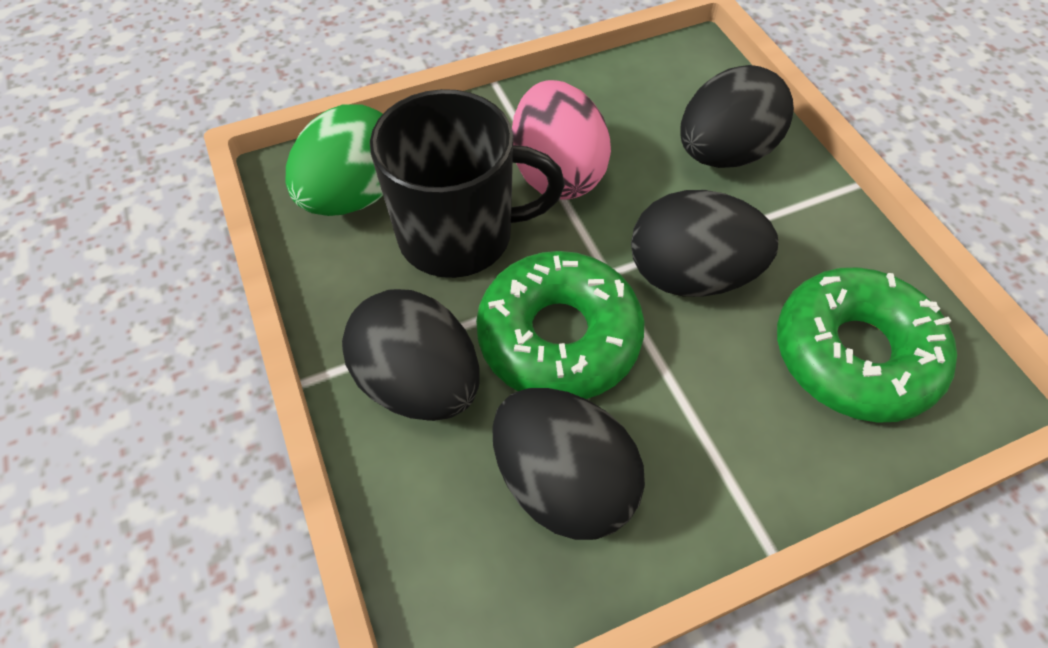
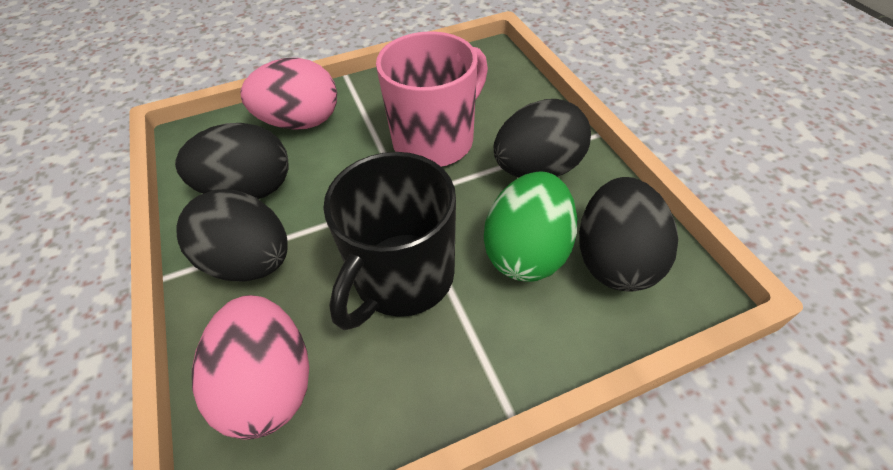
green donut: 2 -> 0
pink egg: 1 -> 2
pink mug: 0 -> 1

